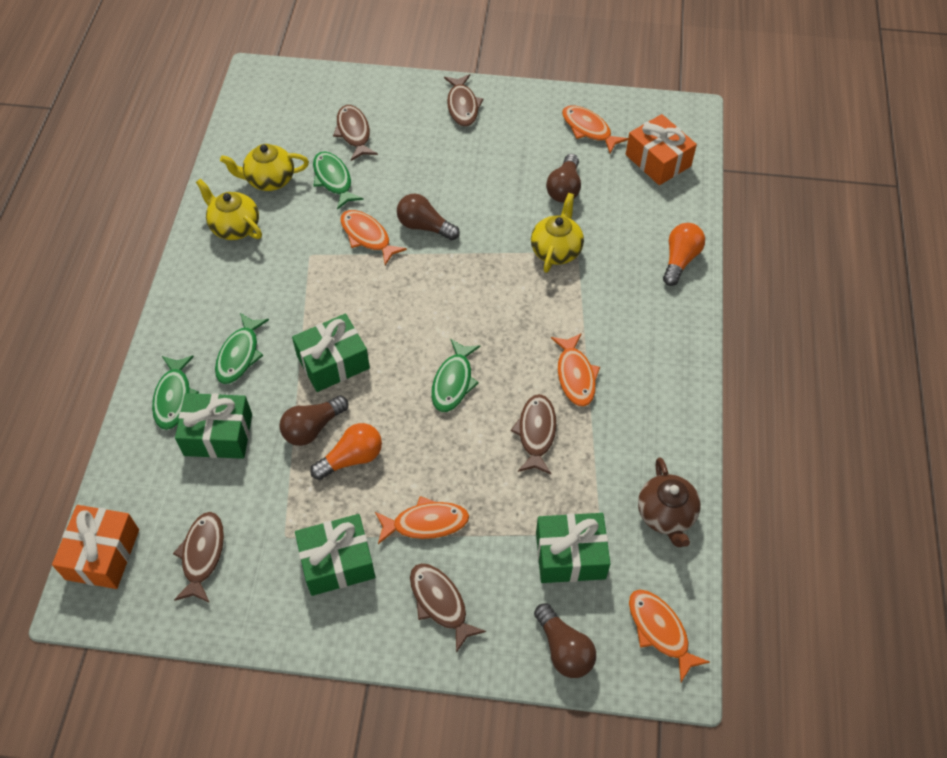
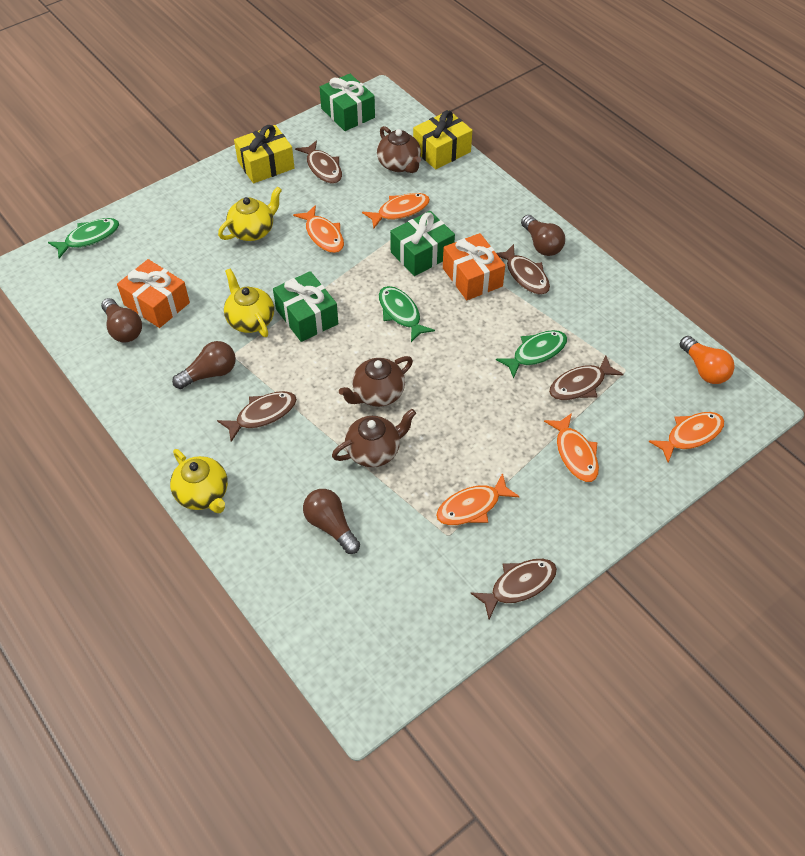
brown teapot: 1 -> 3
green fish: 4 -> 3
green gift: 4 -> 3
orange light bulb: 2 -> 1
yellow gift: 0 -> 2

